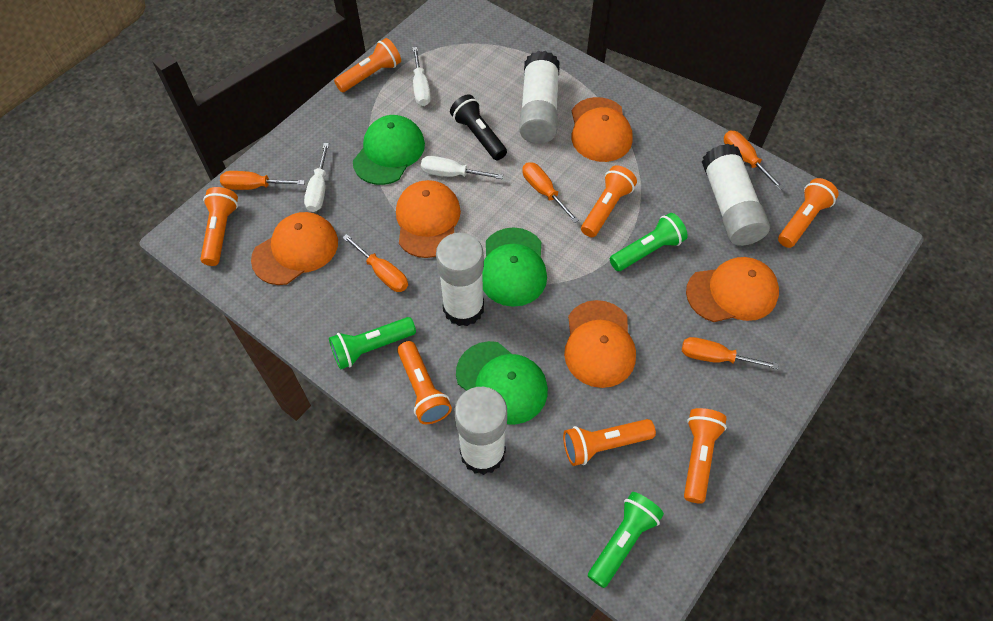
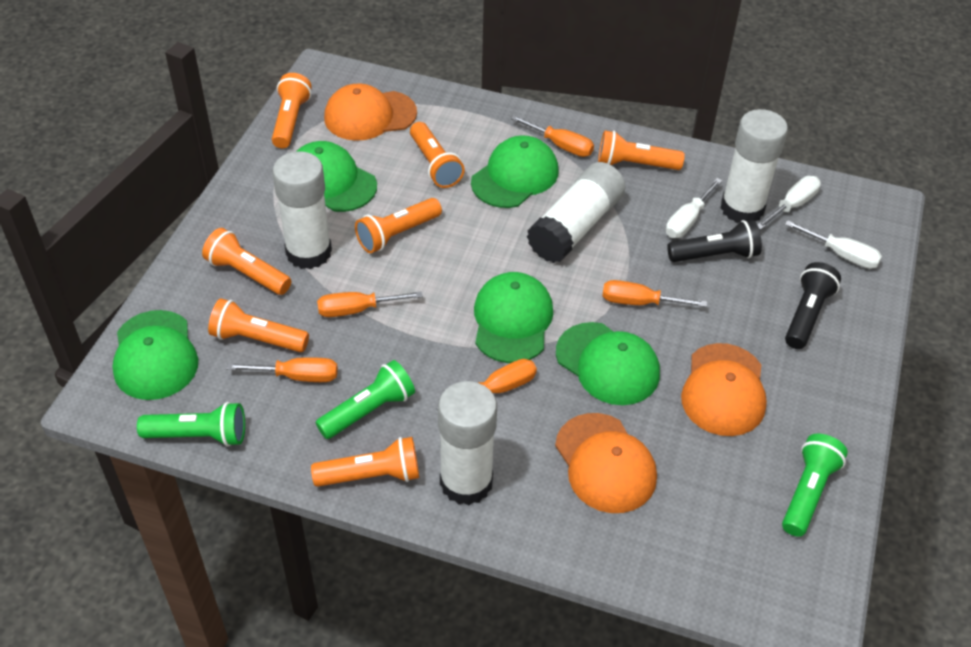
black flashlight: 1 -> 2
green cap: 3 -> 5
orange cap: 5 -> 3

